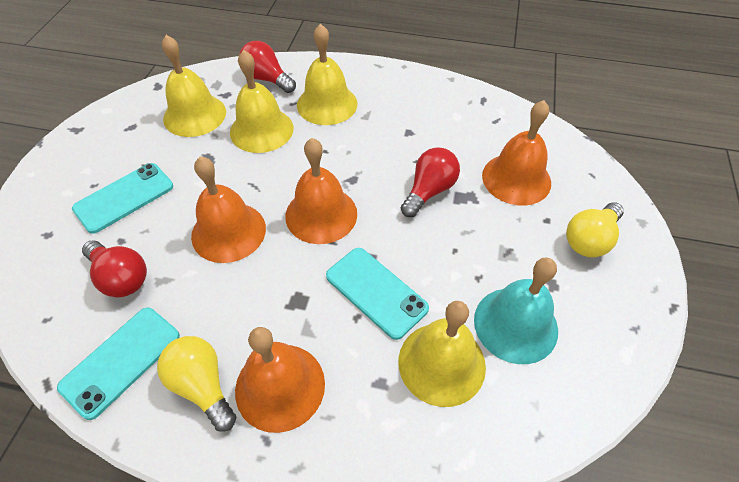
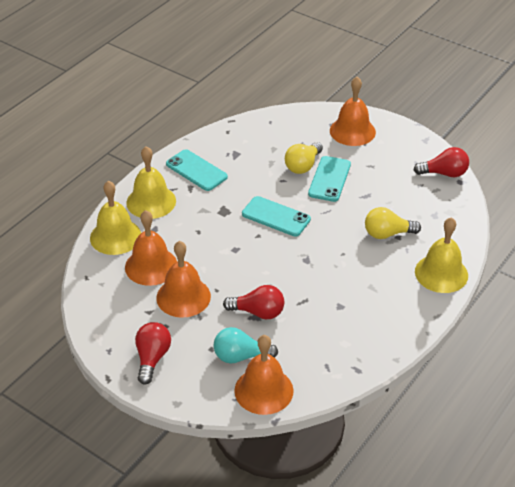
turquoise bell: 1 -> 0
turquoise light bulb: 0 -> 1
yellow bell: 4 -> 3

